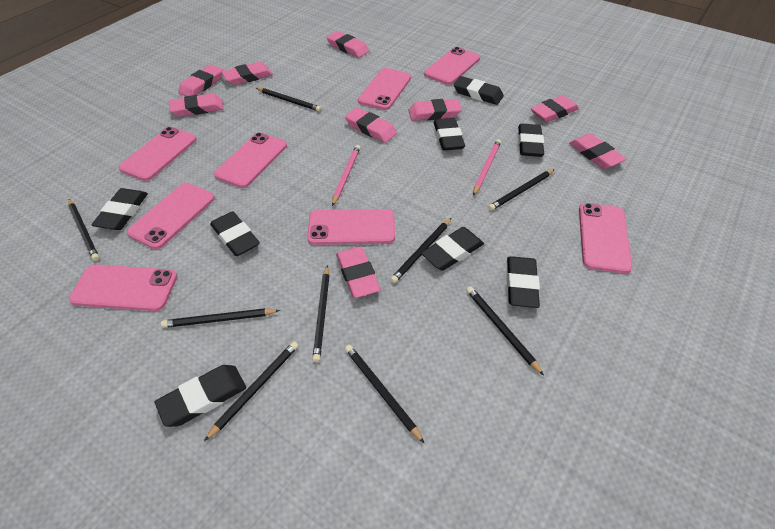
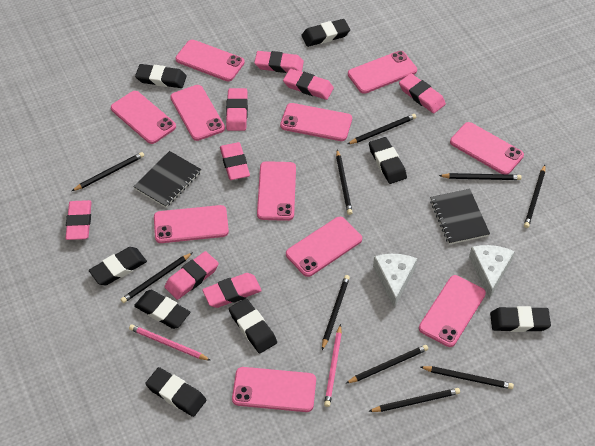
black notebook: 0 -> 2
black pencil: 9 -> 10
pink eraser: 9 -> 8
pink phone: 8 -> 11
white cheese: 0 -> 2

